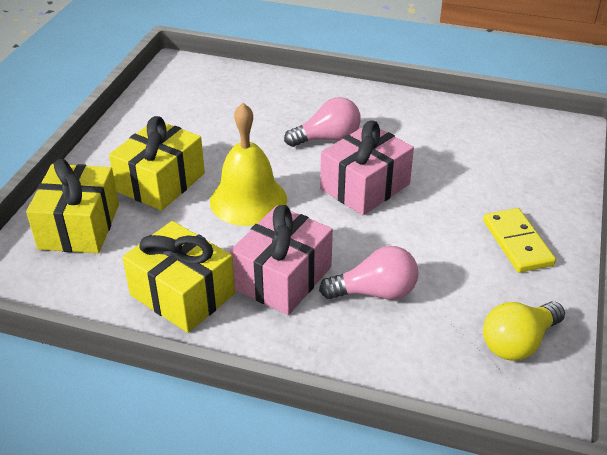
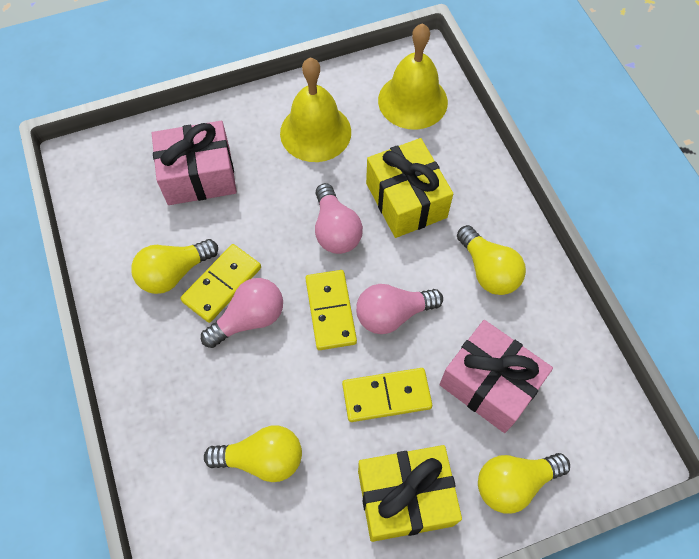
pink light bulb: 2 -> 3
yellow bell: 1 -> 2
yellow domino: 1 -> 3
yellow gift: 3 -> 2
yellow light bulb: 1 -> 4

